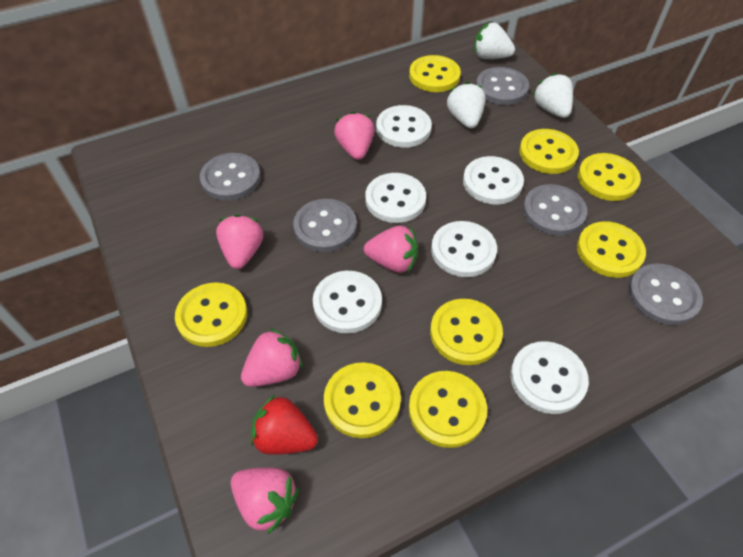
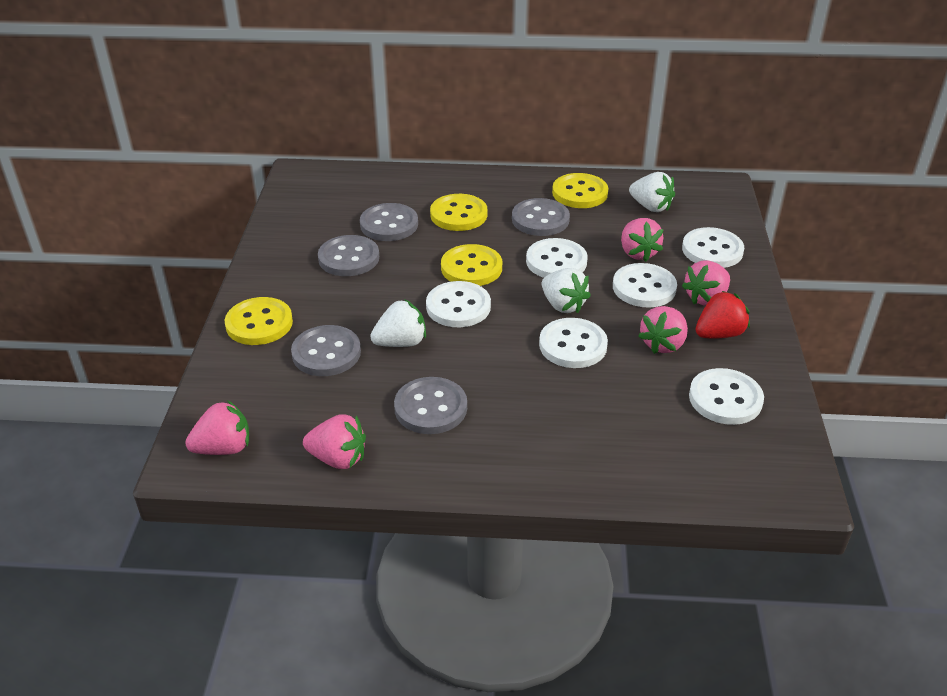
yellow button: 8 -> 4

